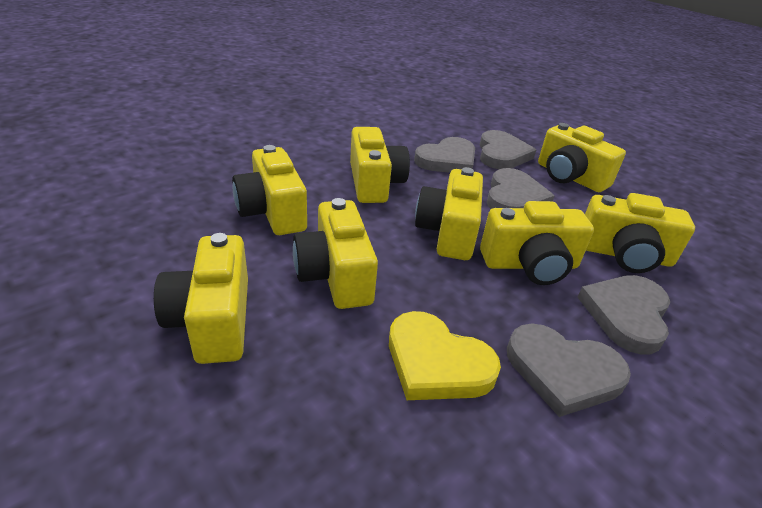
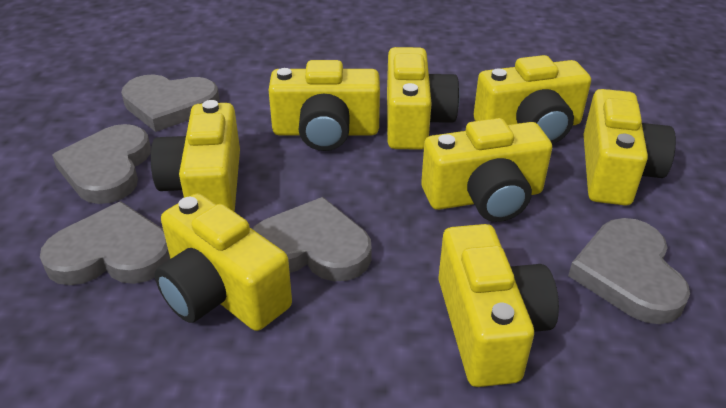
yellow heart: 1 -> 0

